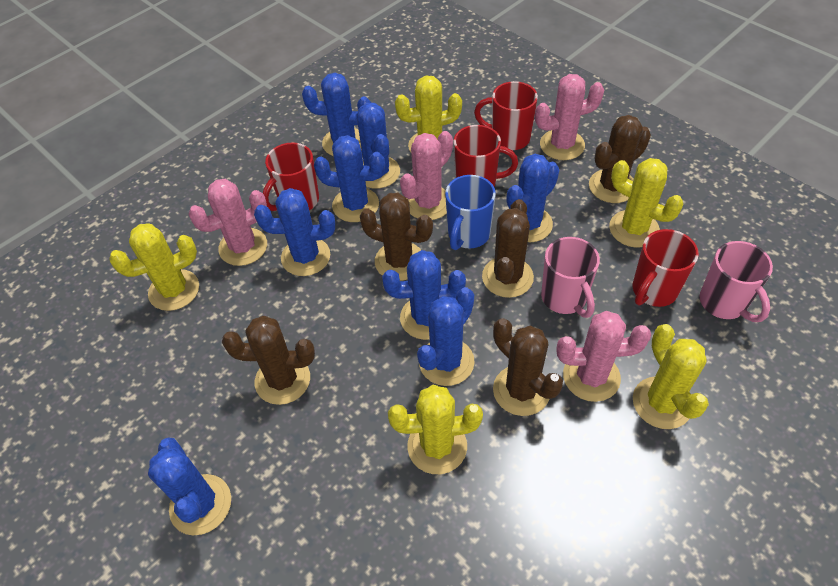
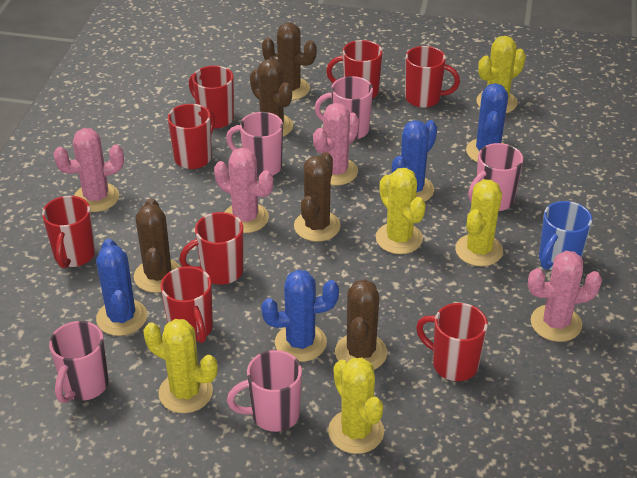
blue cactus: 8 -> 4
pink mug: 2 -> 5
red mug: 4 -> 8

